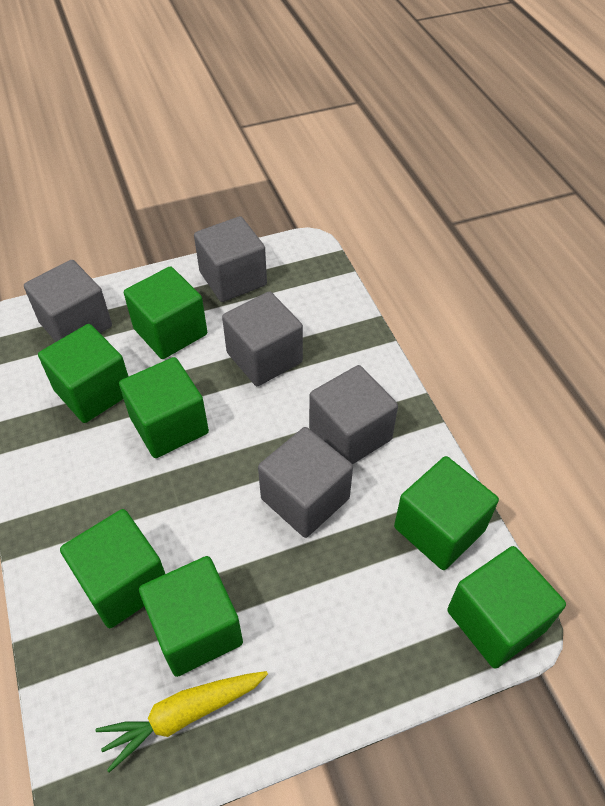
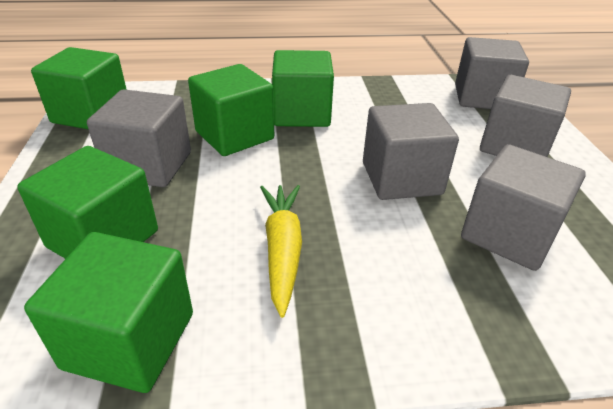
green cube: 7 -> 5

